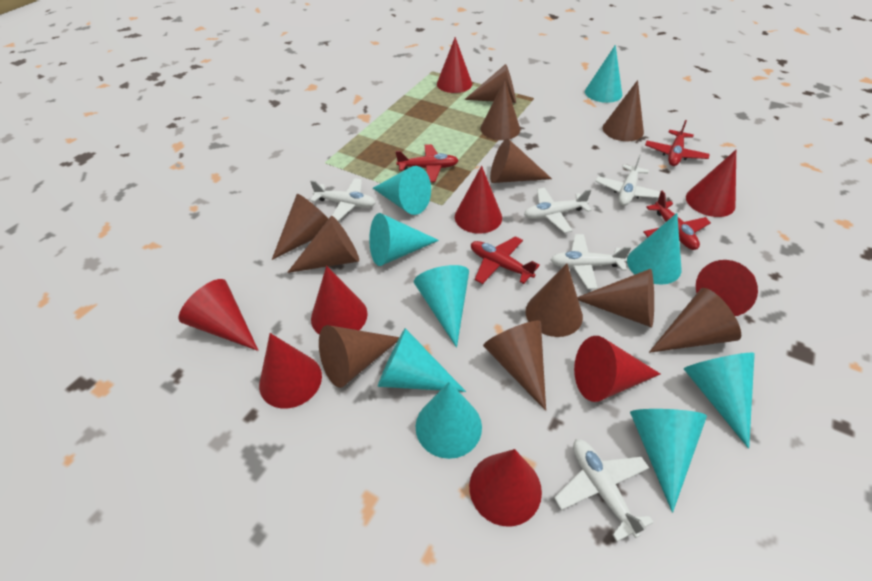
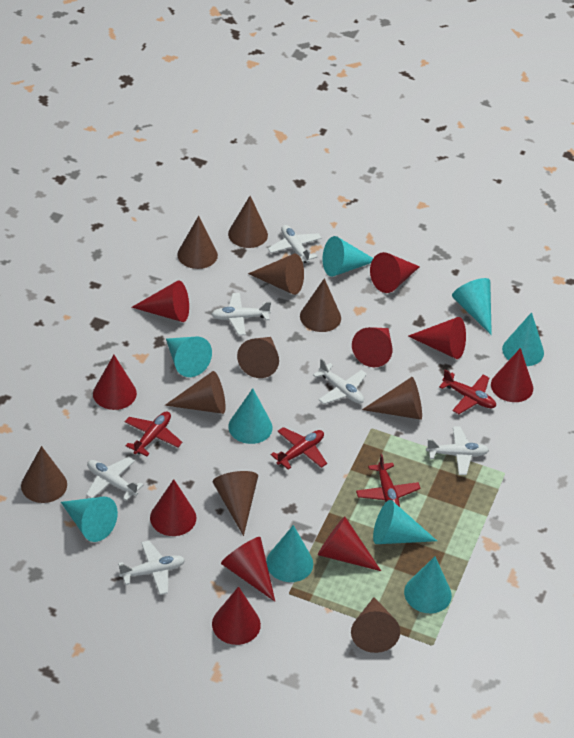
brown cone: 11 -> 10
red cone: 9 -> 10
white plane: 5 -> 6

